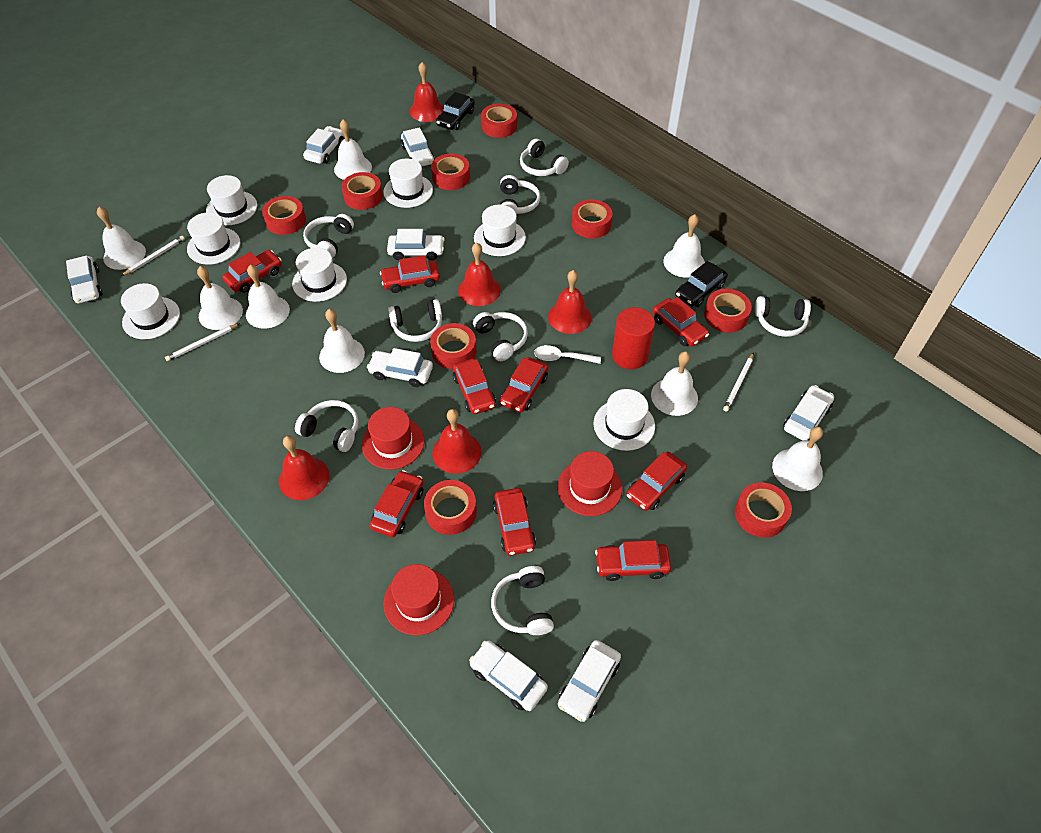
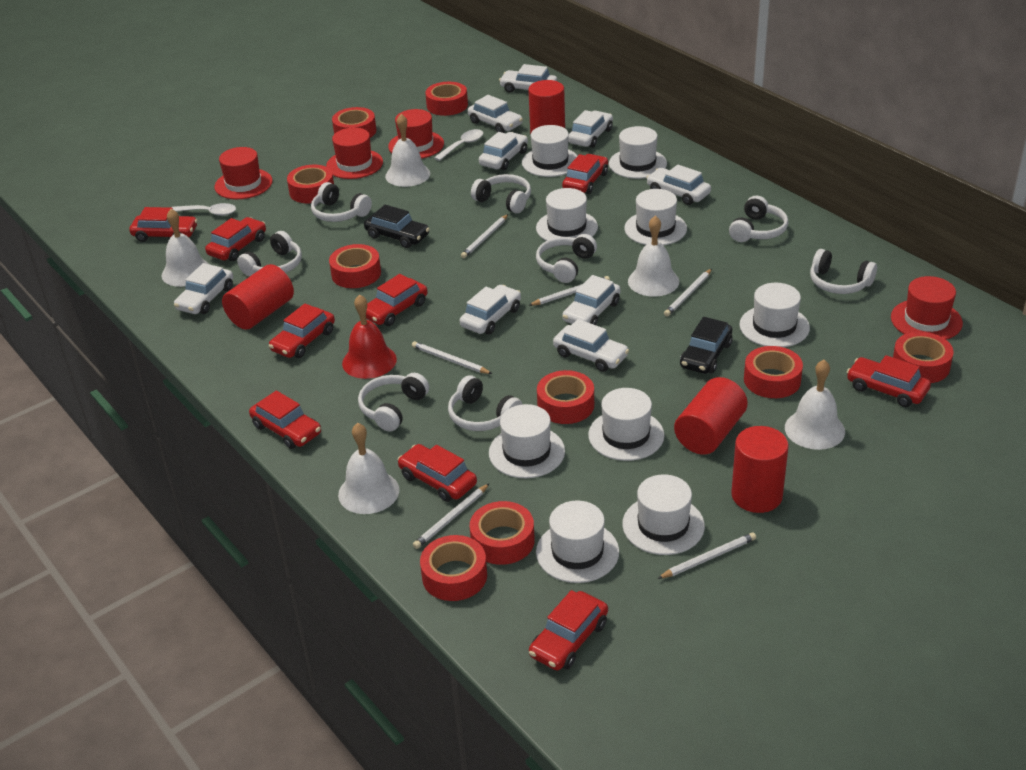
red bell: 5 -> 1
red cylinder: 1 -> 4
red hat: 3 -> 4
white bell: 8 -> 5
white car: 8 -> 9
white hat: 7 -> 9
white pencil: 3 -> 6
white spoon: 1 -> 2

